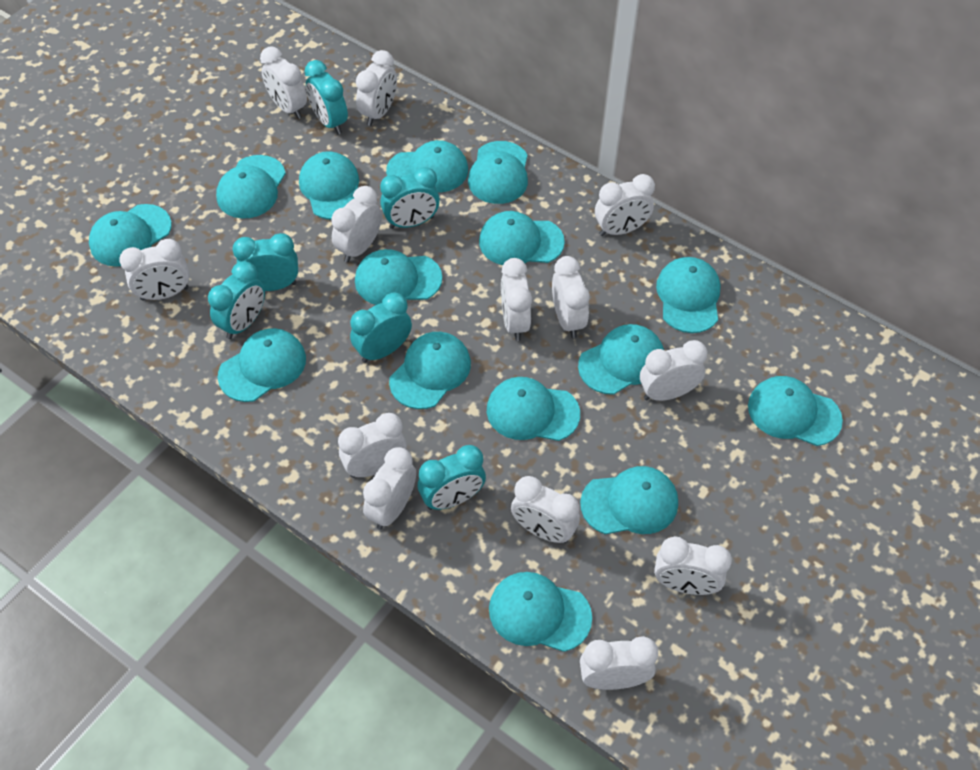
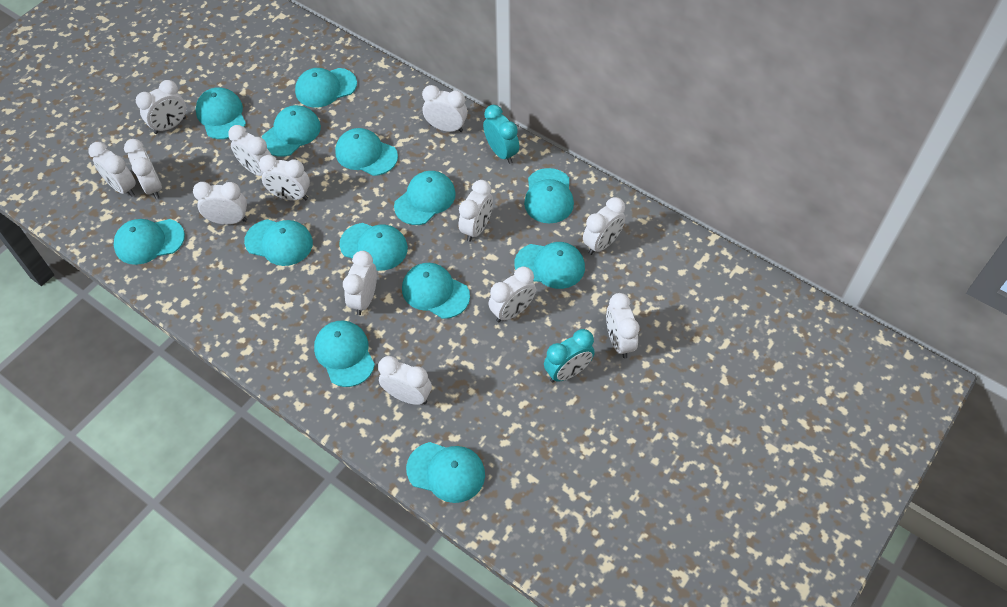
turquoise cap: 15 -> 13
turquoise clock: 6 -> 2

